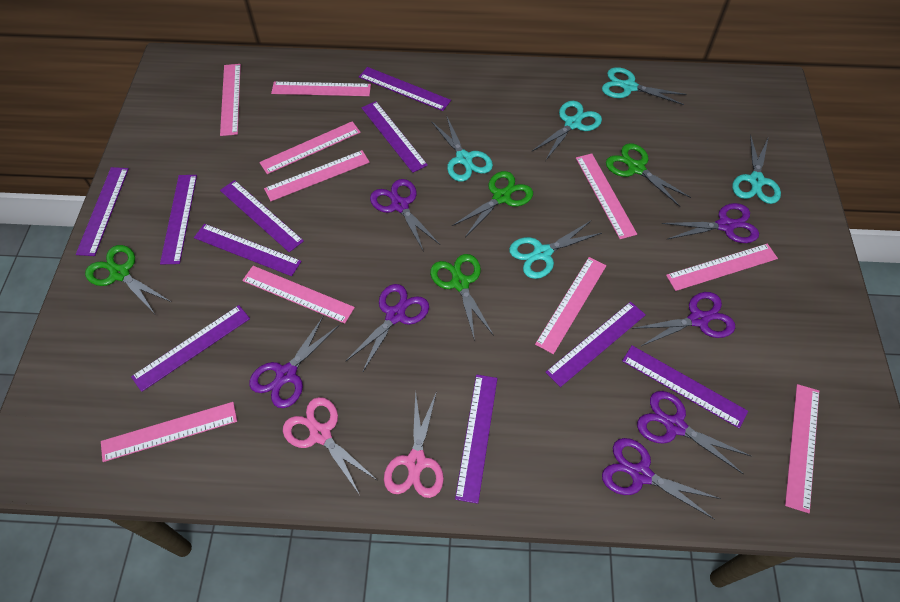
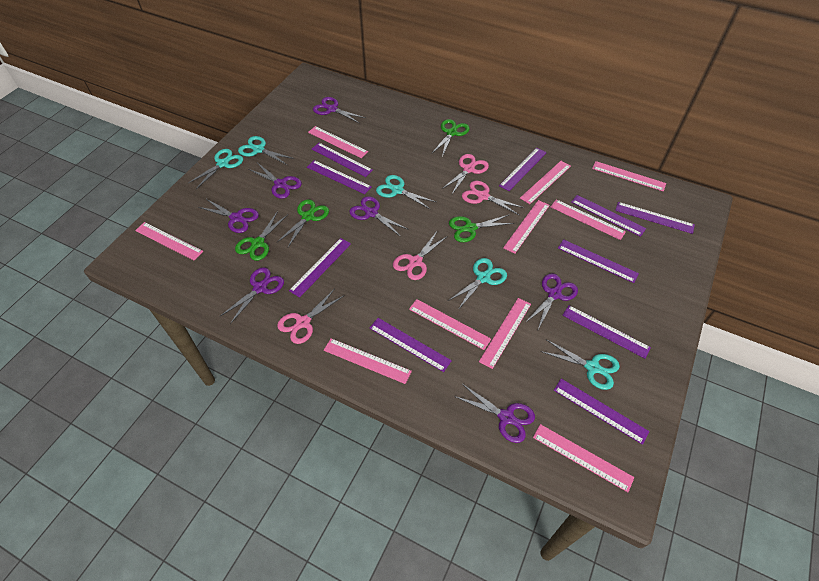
pink scissors: 2 -> 4

